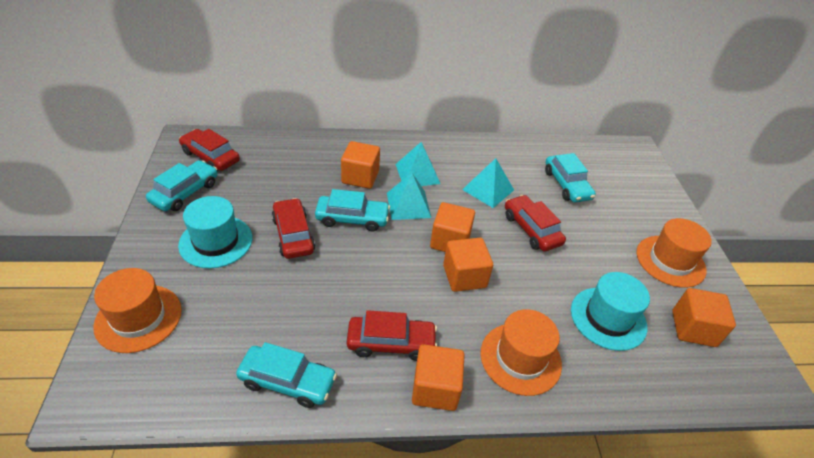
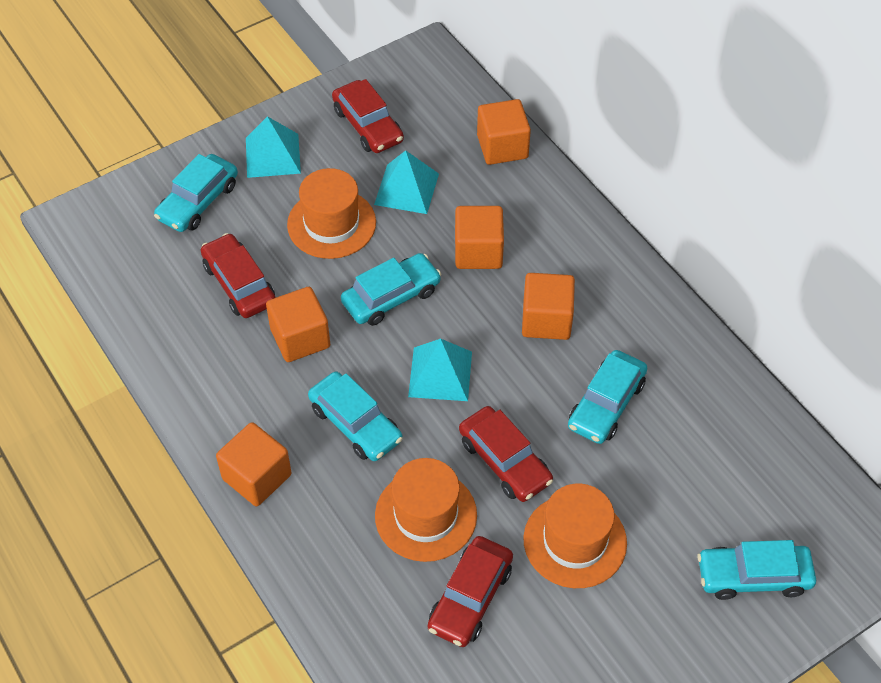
turquoise car: 4 -> 5
turquoise hat: 2 -> 0

